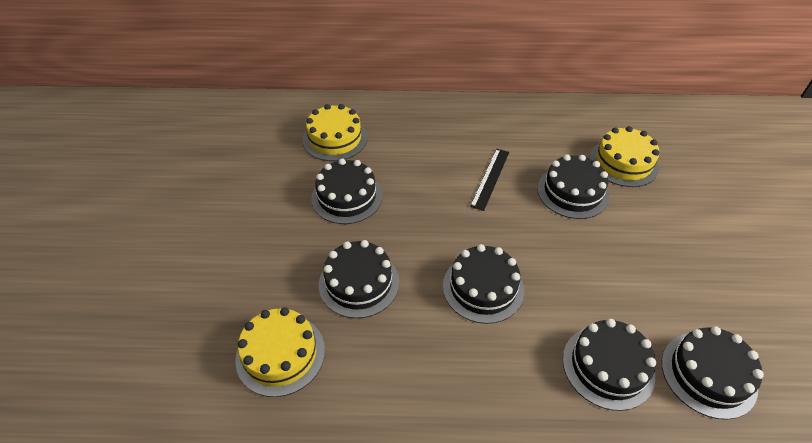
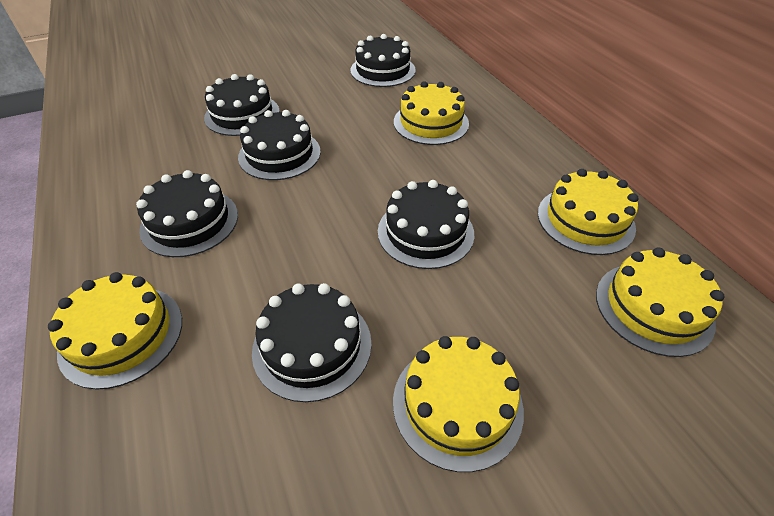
black ruler: 1 -> 0
yellow cake: 3 -> 5

